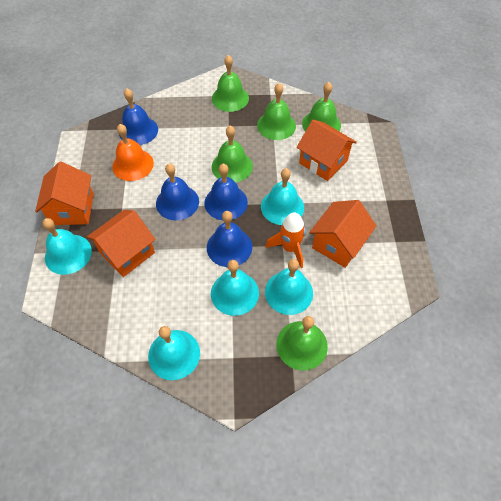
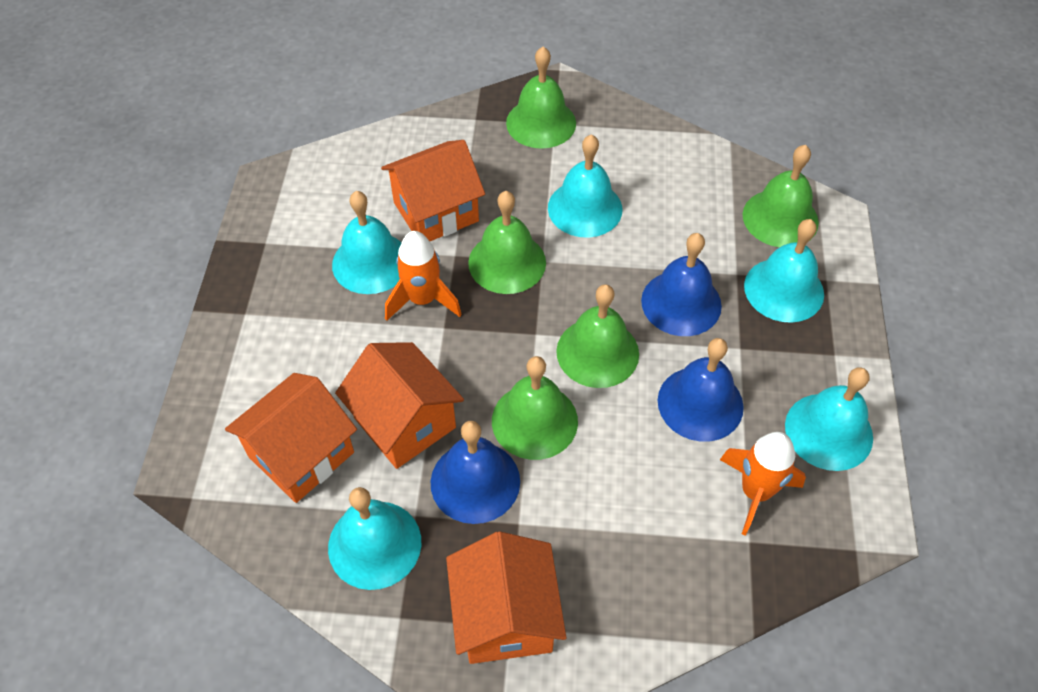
blue bell: 4 -> 3
orange bell: 1 -> 0
orange rocket: 1 -> 2

